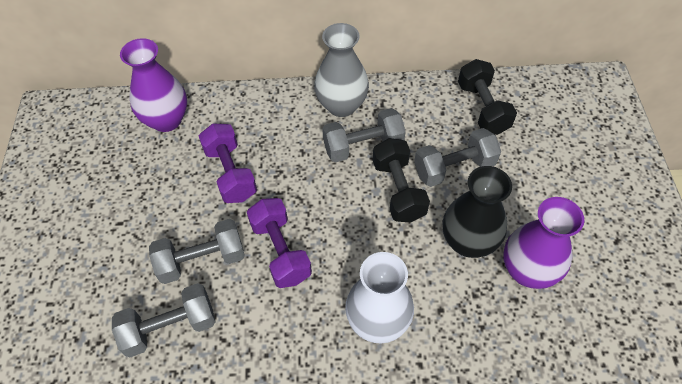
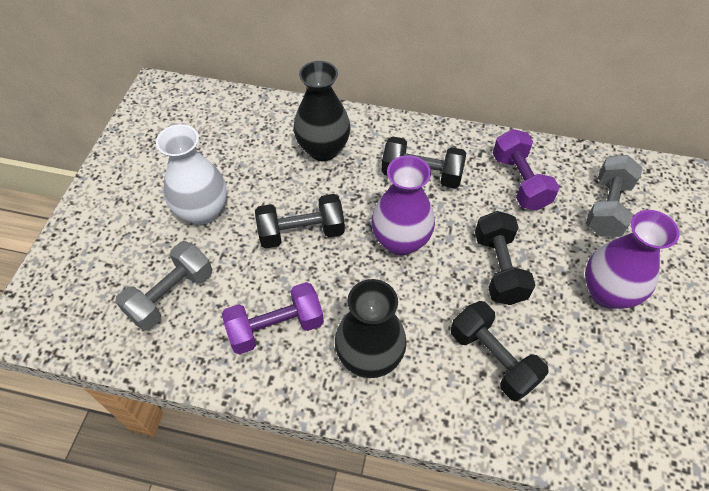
black dumbbell: 2 -> 4
black vase: 1 -> 2
grey dumbbell: 4 -> 2
grey vase: 1 -> 0

